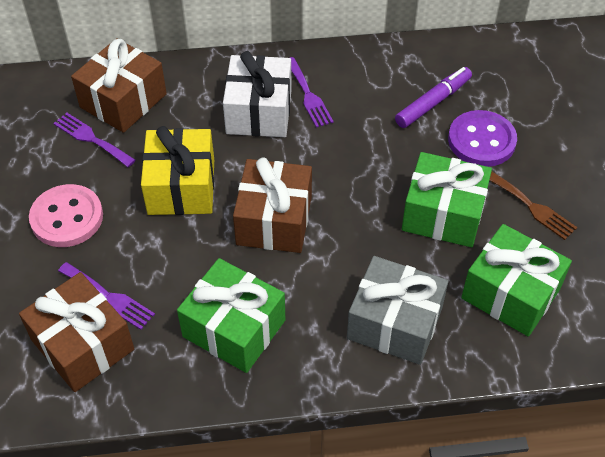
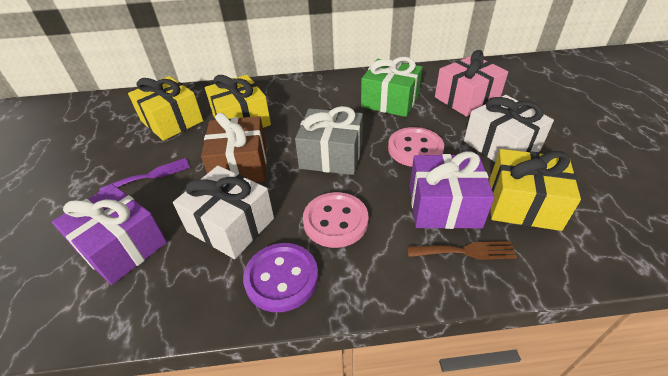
brown gift: 3 -> 1
green gift: 3 -> 1
pink button: 1 -> 2
pink gift: 0 -> 1
purple fork: 3 -> 1
purple gift: 0 -> 2
purple marker: 1 -> 0
white gift: 1 -> 2
yellow gift: 1 -> 3

